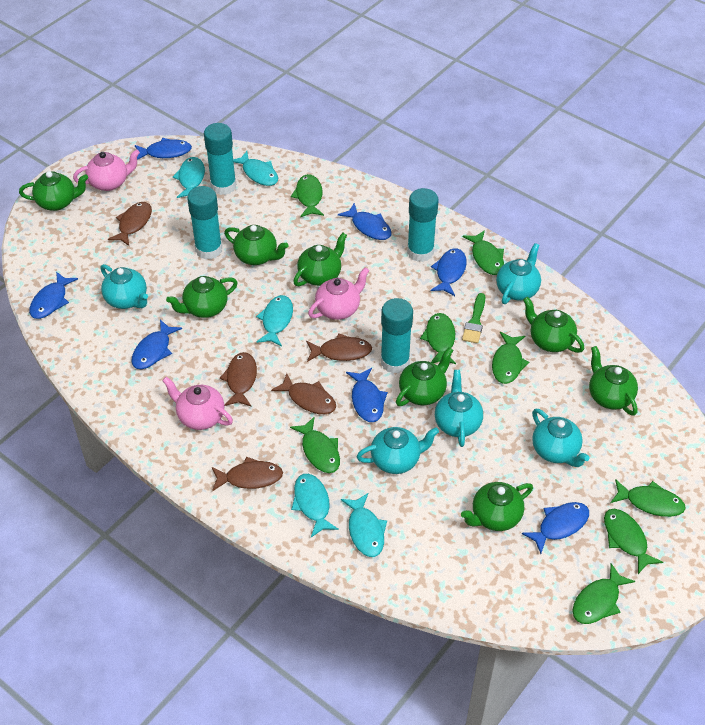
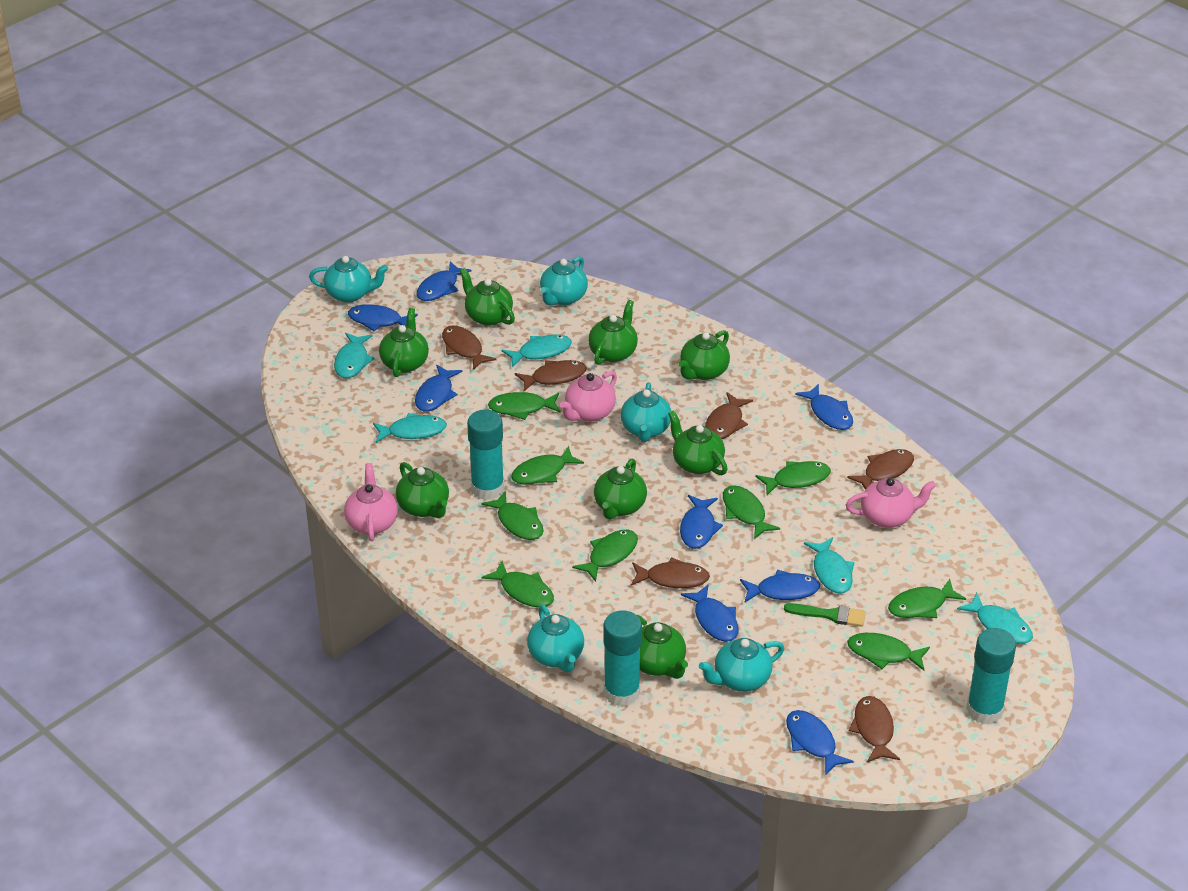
blue fish: 7 -> 8
brown fish: 5 -> 6
green fish: 8 -> 9
turquoise glue stick: 4 -> 3

